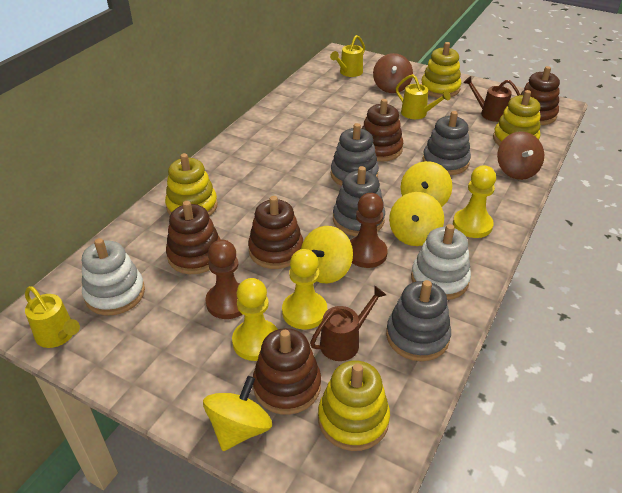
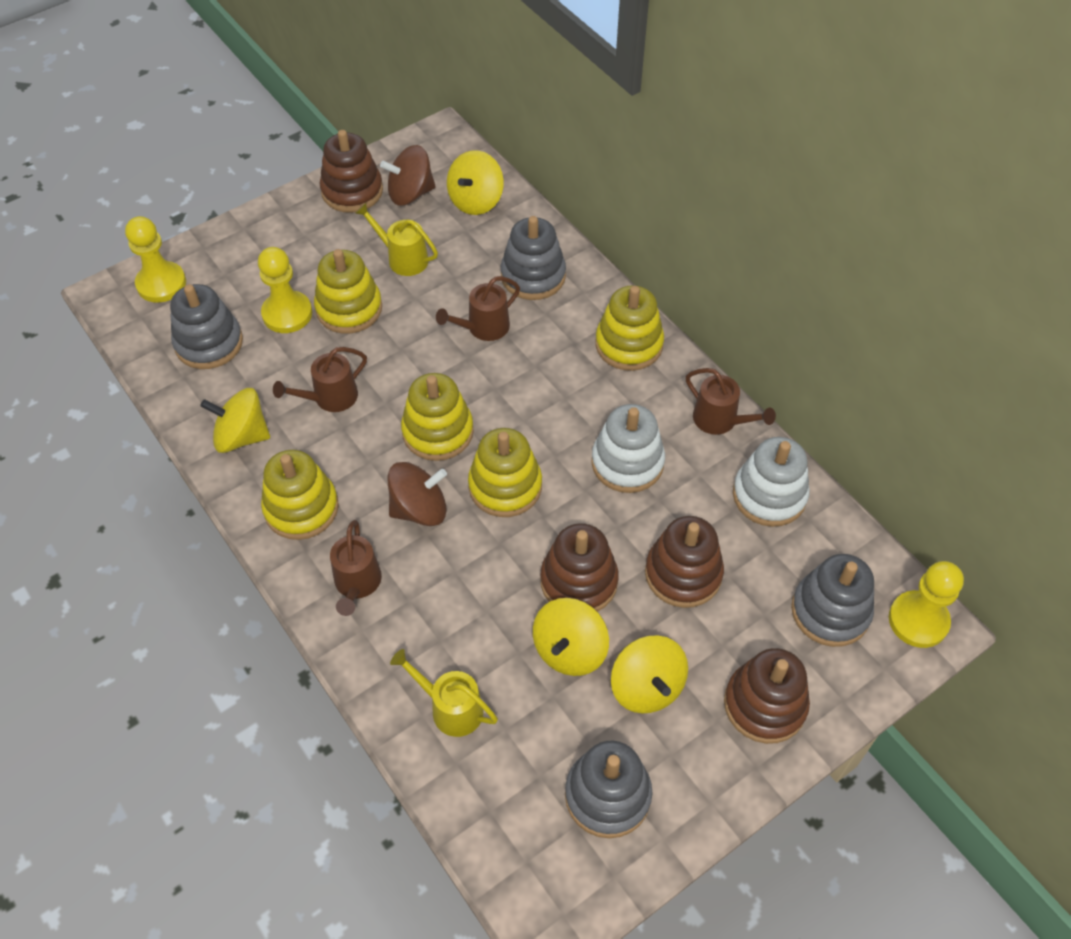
brown pawn: 2 -> 0
brown stacking toy: 5 -> 4
brown watering can: 2 -> 4
yellow stacking toy: 4 -> 5
yellow watering can: 3 -> 2

